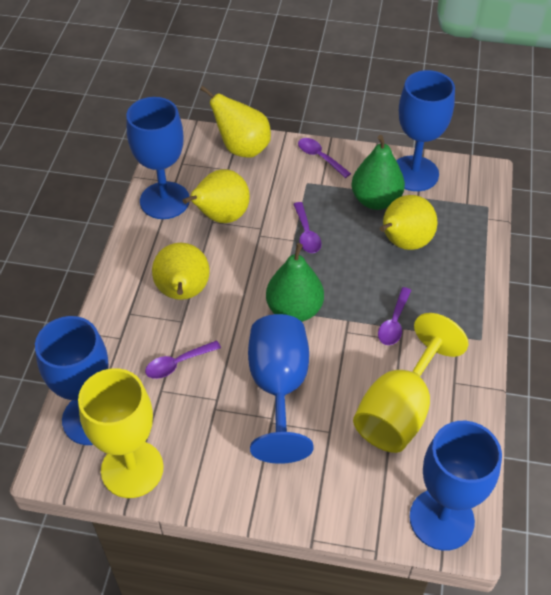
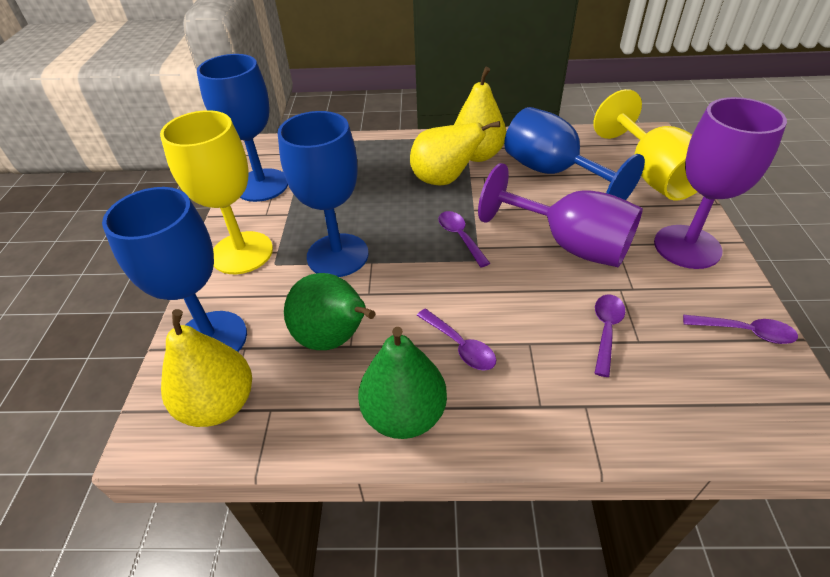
blue goblet: 5 -> 4
purple goblet: 0 -> 2
yellow pear: 4 -> 3

